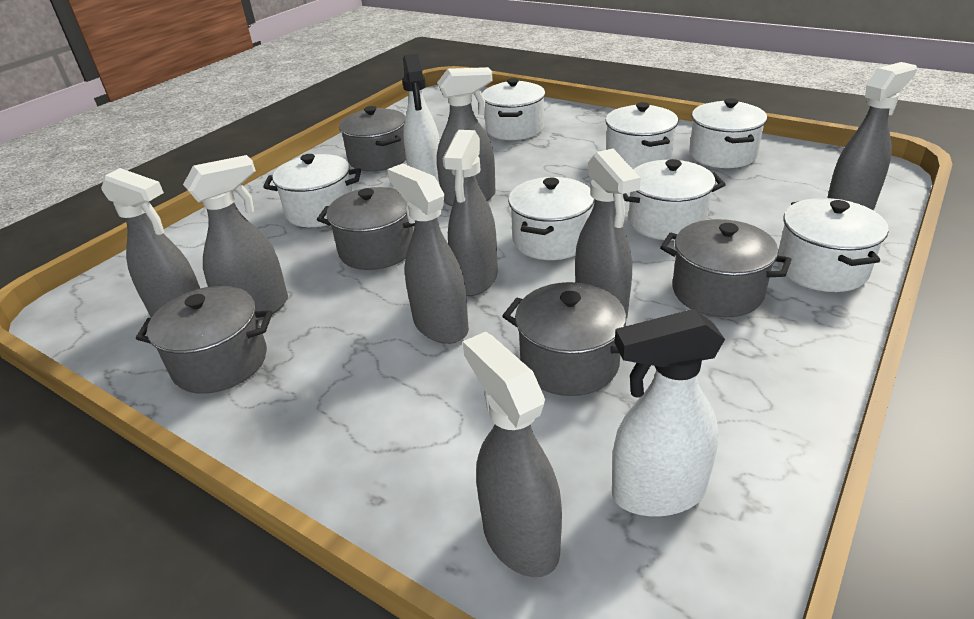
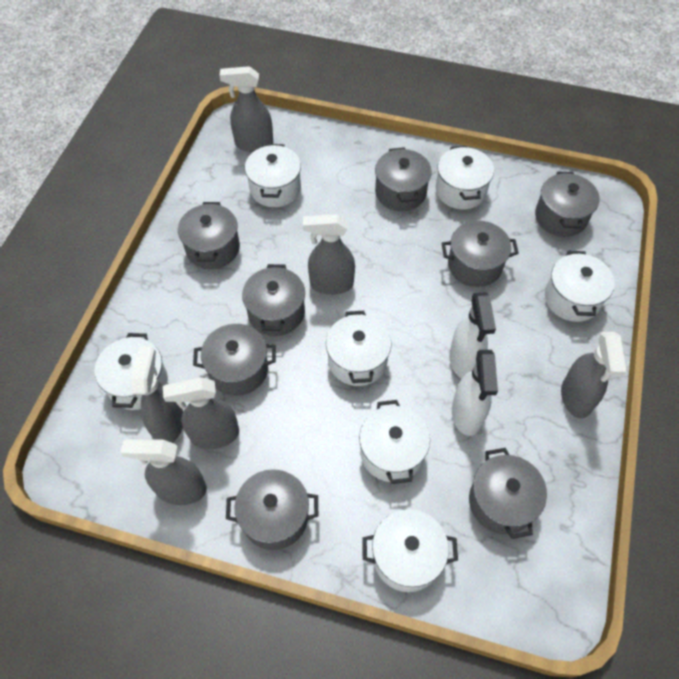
grey pot: 5 -> 8
grey spray bottle: 8 -> 6

